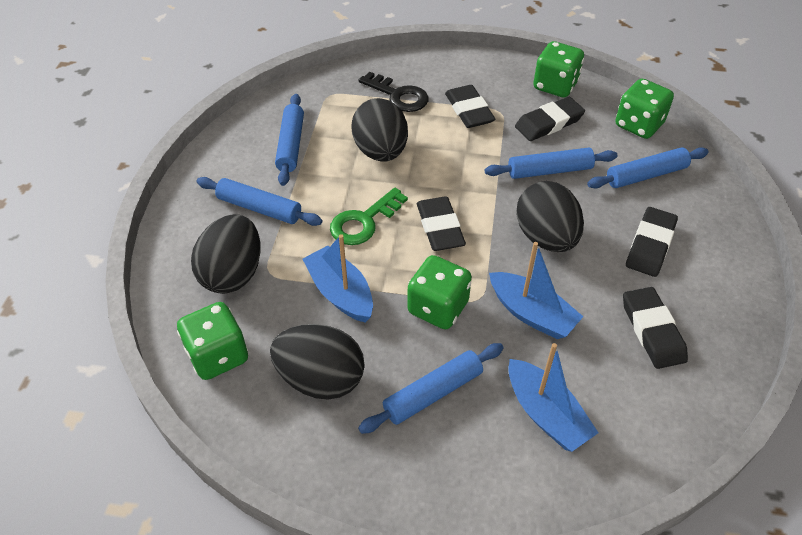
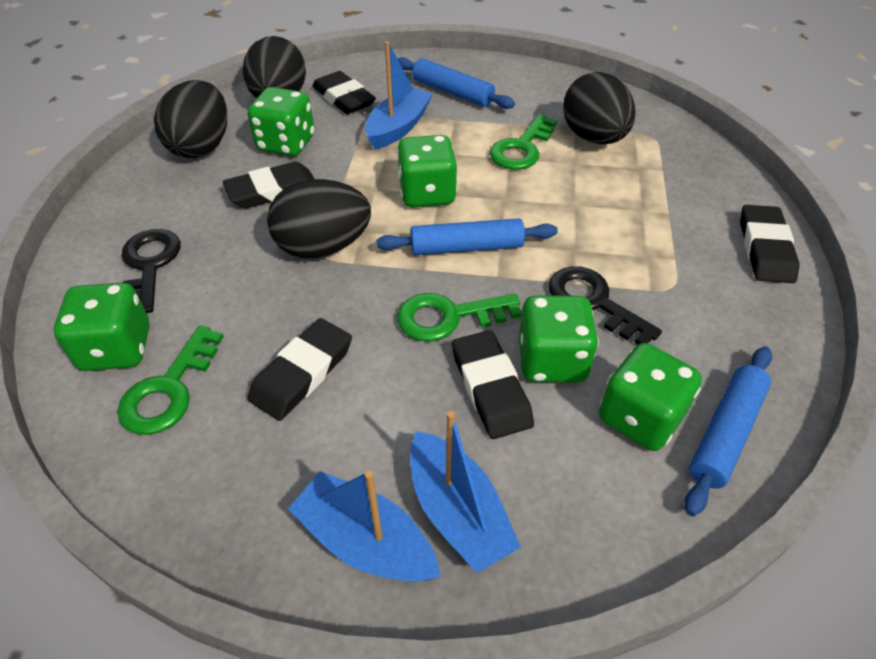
black key: 1 -> 2
blue rolling pin: 5 -> 3
green dice: 4 -> 5
green key: 1 -> 3

